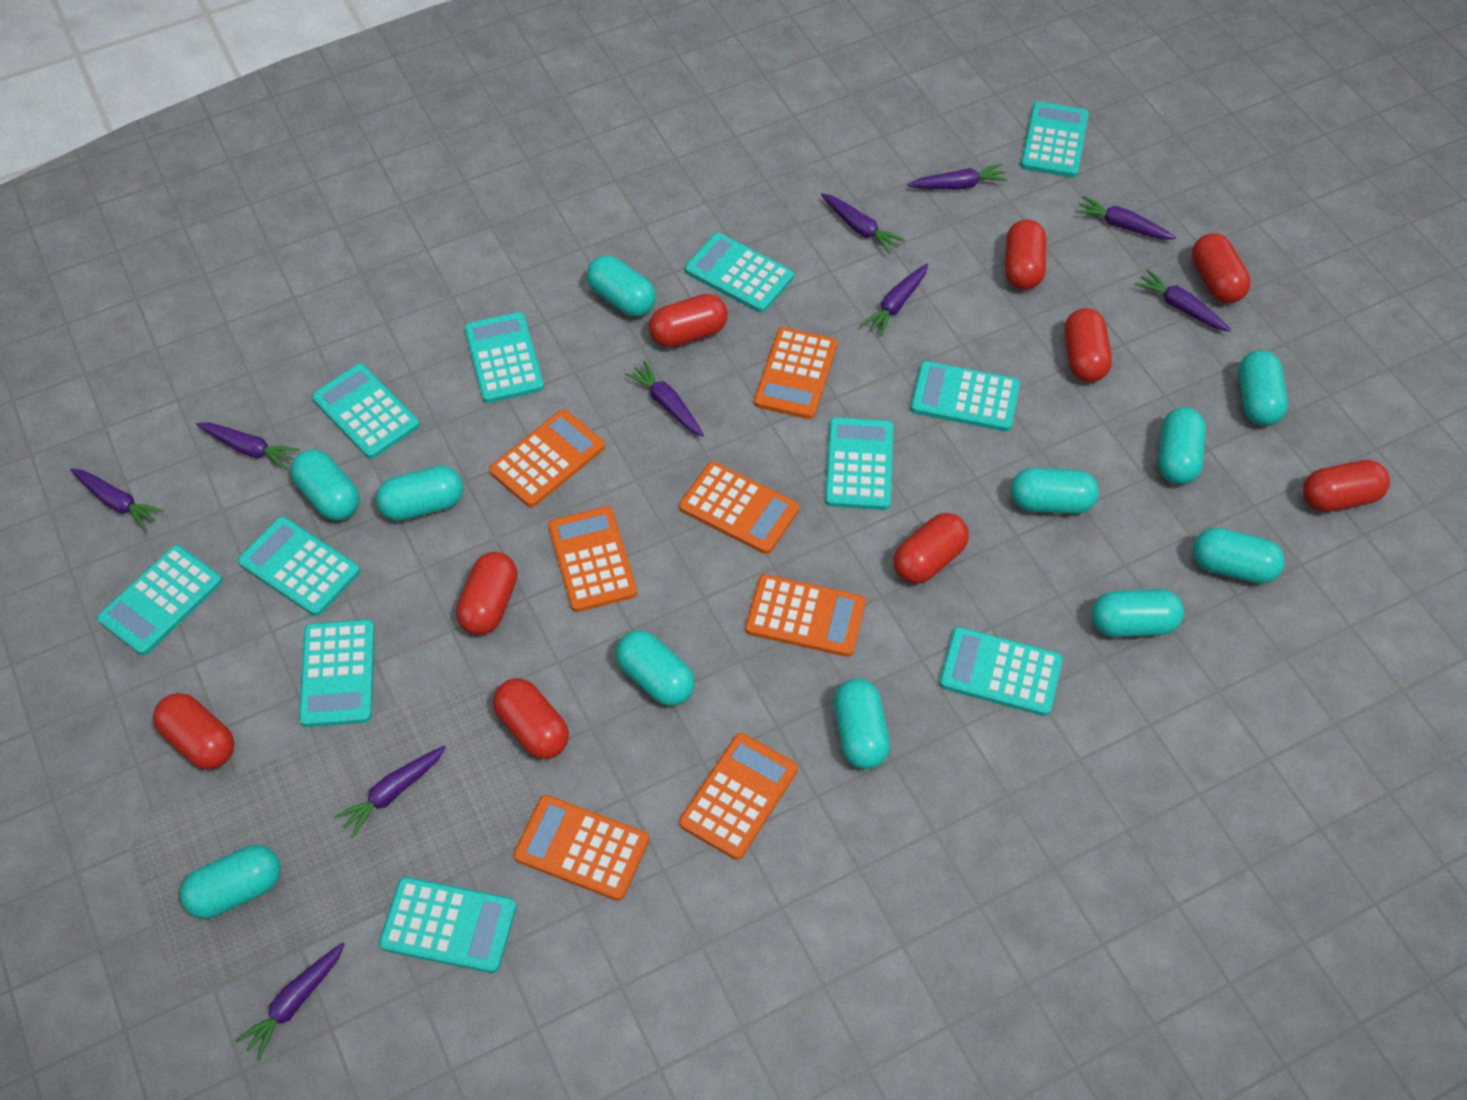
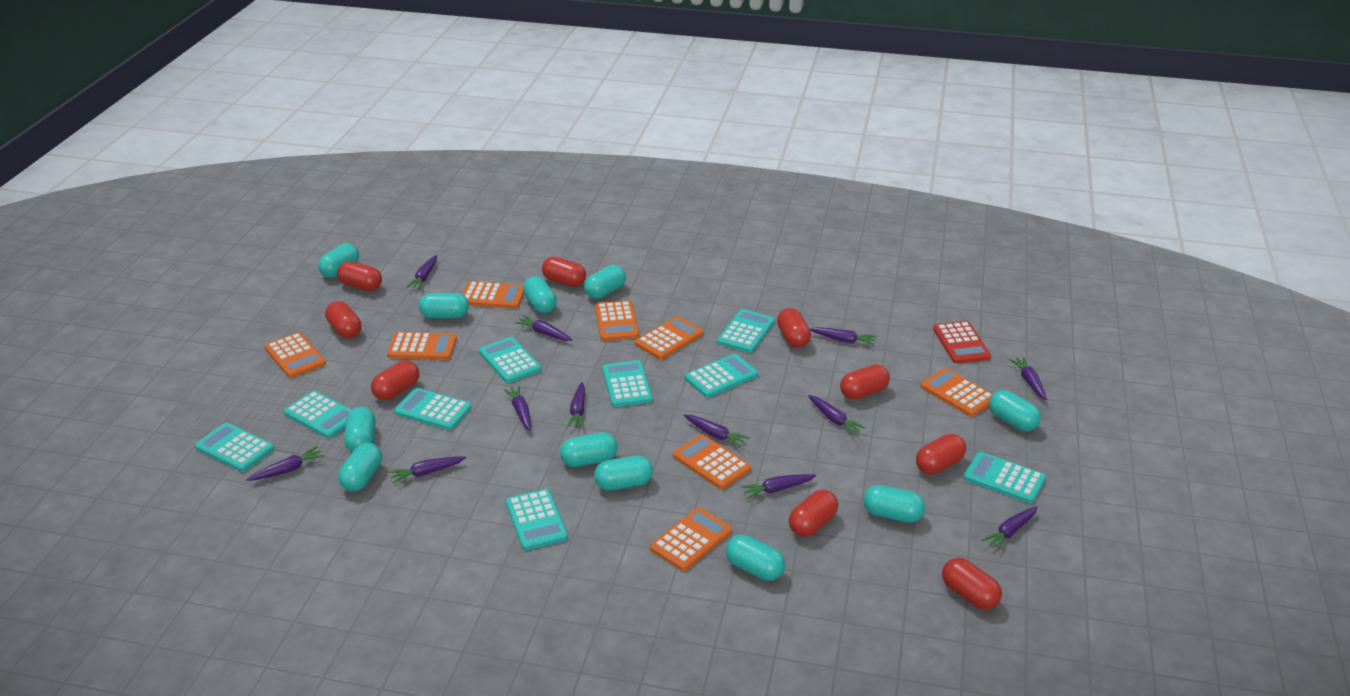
orange calculator: 7 -> 8
purple carrot: 10 -> 12
red calculator: 0 -> 1
turquoise calculator: 11 -> 9

